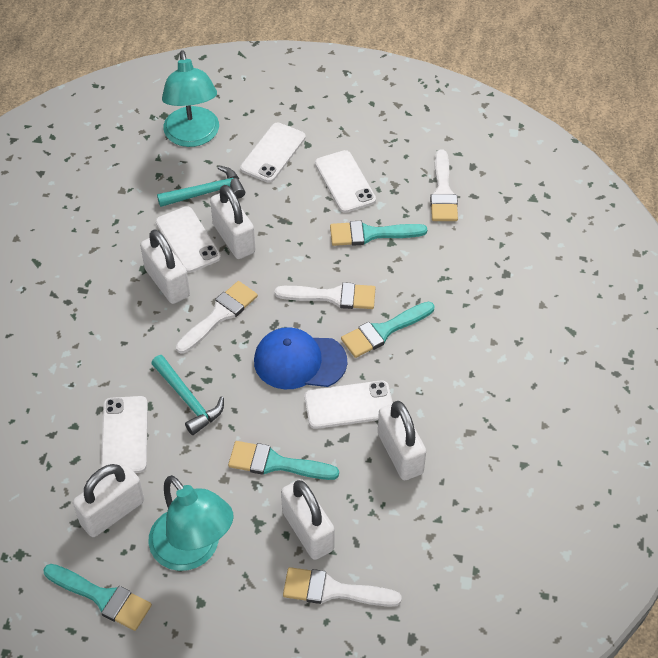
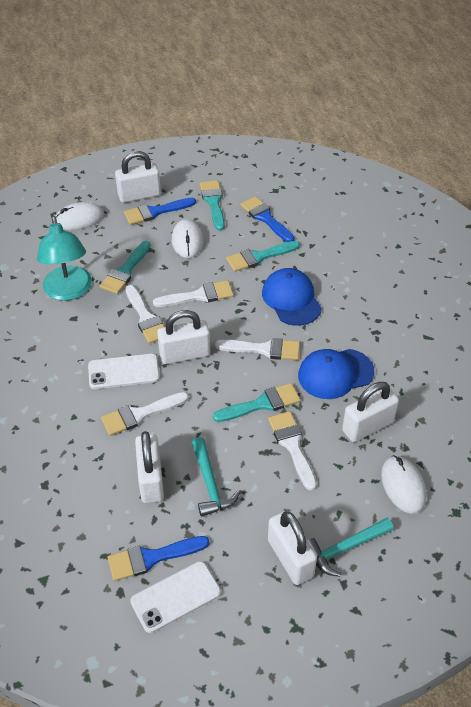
blue brush: 0 -> 3
blue cap: 1 -> 2
turquoise lamp: 2 -> 1
white brush: 4 -> 5
white mouse: 0 -> 3
white phone: 5 -> 2

